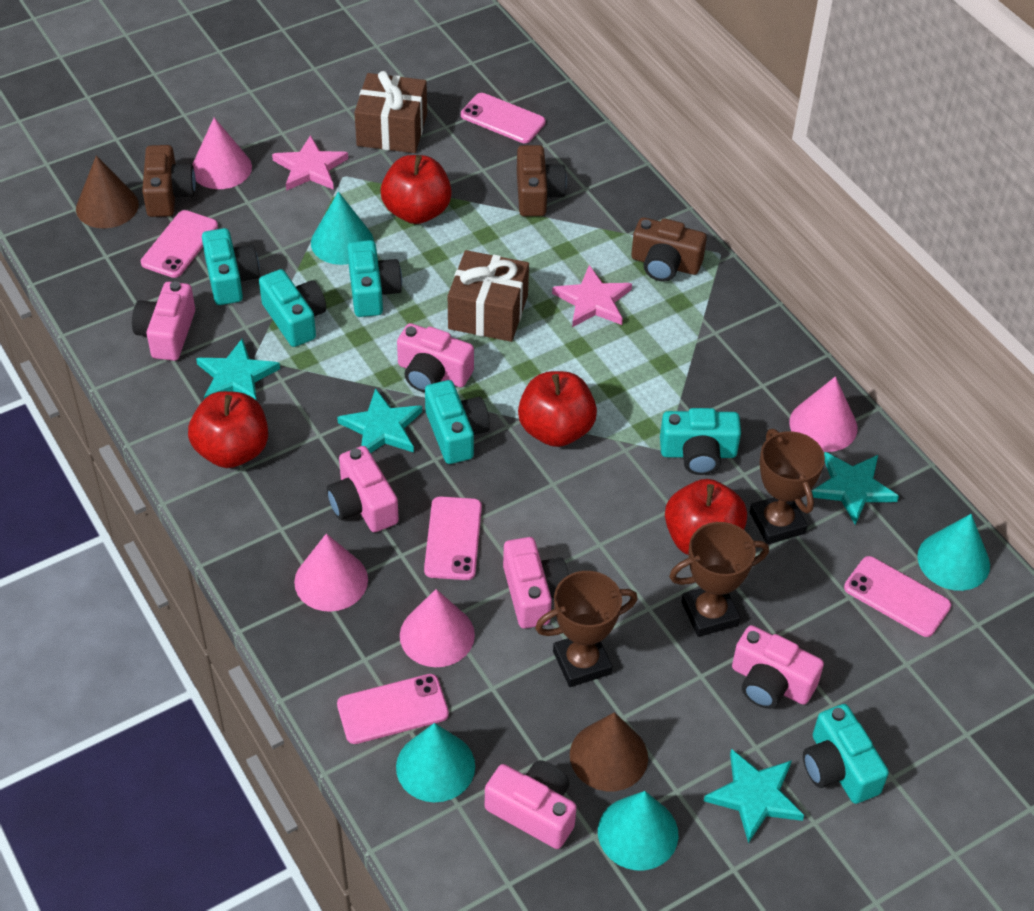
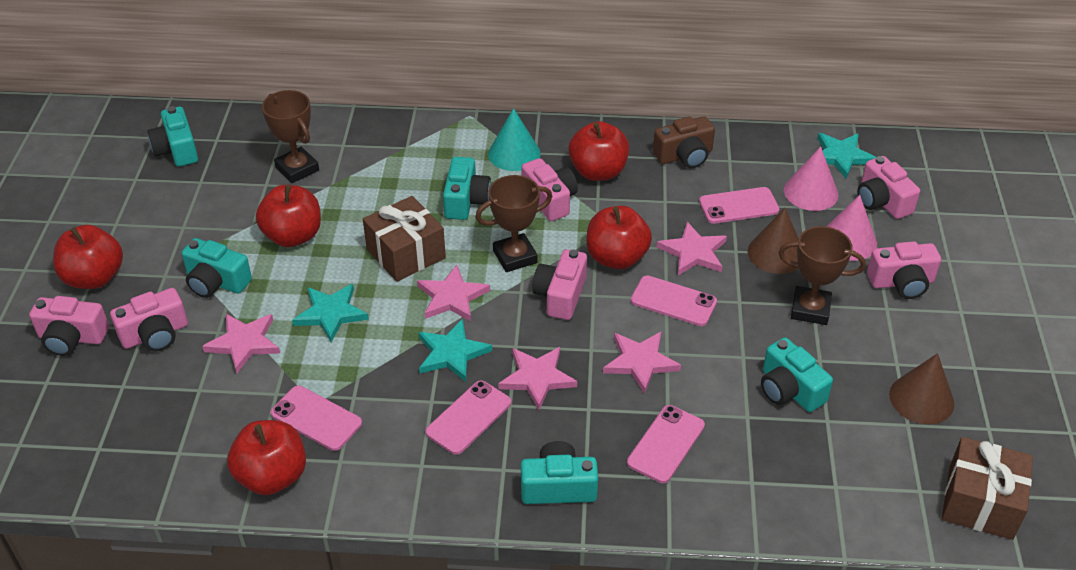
brown camera: 3 -> 1
pink cone: 4 -> 2
pink star: 2 -> 5
red apple: 4 -> 5
turquoise camera: 6 -> 5
turquoise cone: 4 -> 1
turquoise star: 4 -> 3

